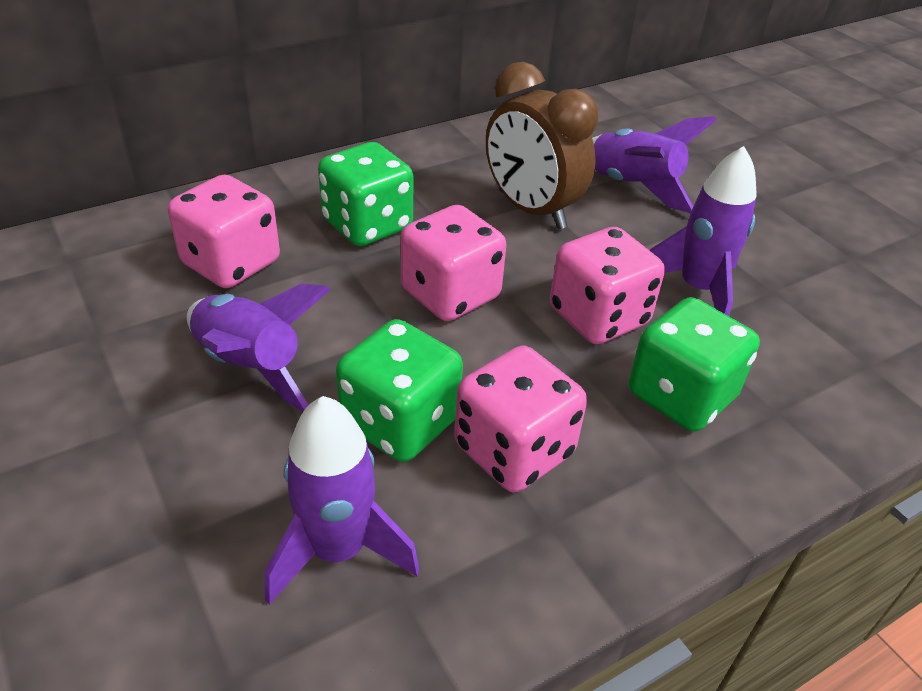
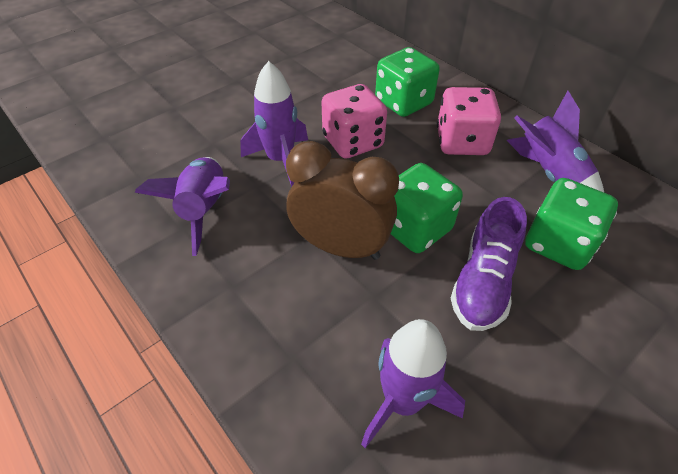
pink dice: 4 -> 2
purple shoe: 0 -> 1

